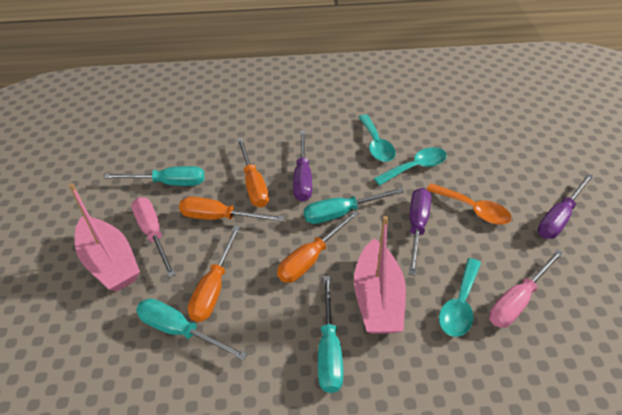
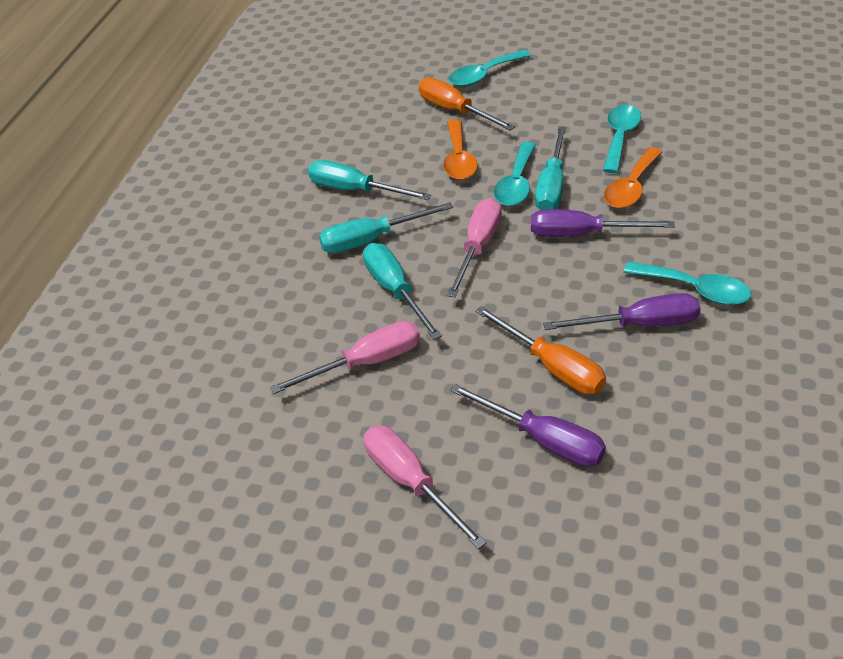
orange screwdriver: 4 -> 2
orange spoon: 1 -> 2
pink boat: 2 -> 0
pink screwdriver: 2 -> 3
turquoise spoon: 3 -> 4

